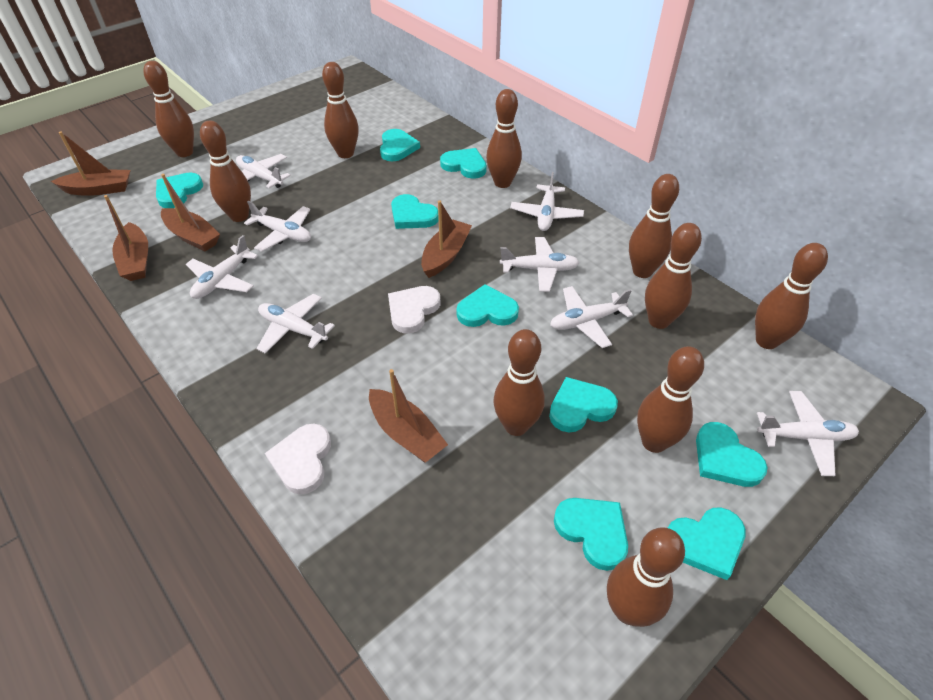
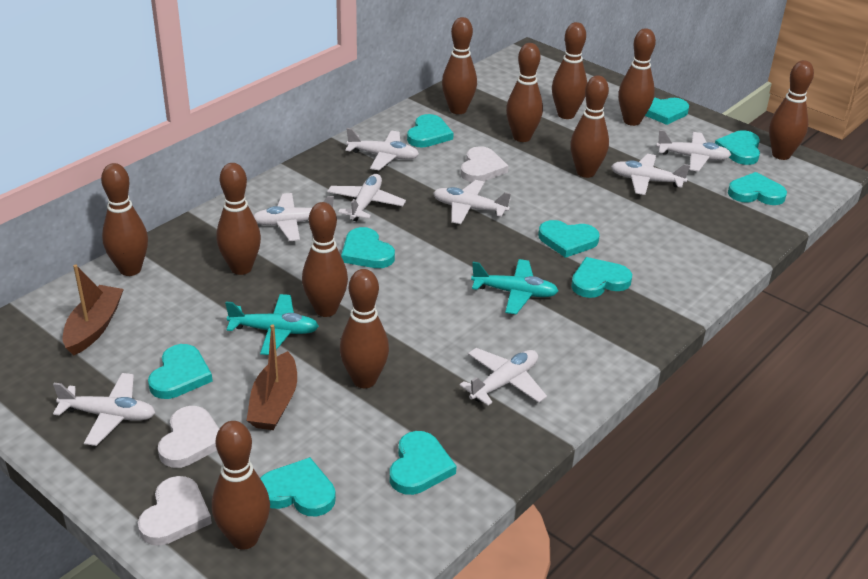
brown boat: 5 -> 2
brown bowling pin: 10 -> 11
turquoise heart: 9 -> 10
turquoise plane: 0 -> 2
white heart: 2 -> 3

